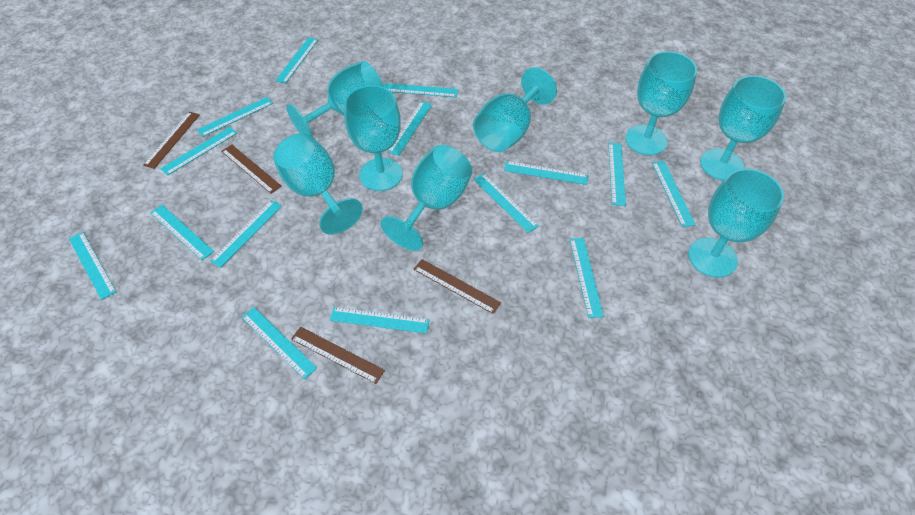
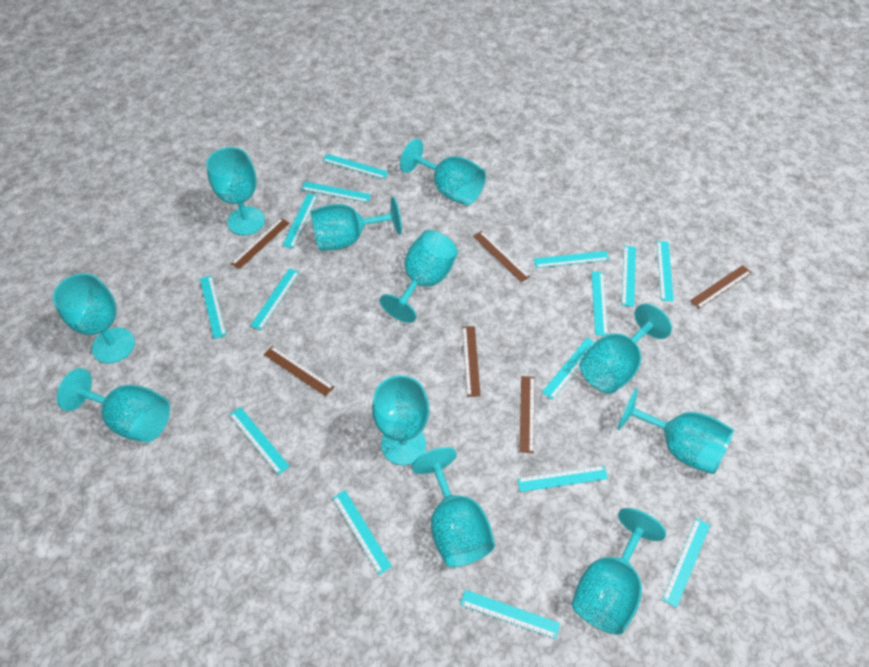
brown ruler: 4 -> 6
turquoise goblet: 8 -> 11

